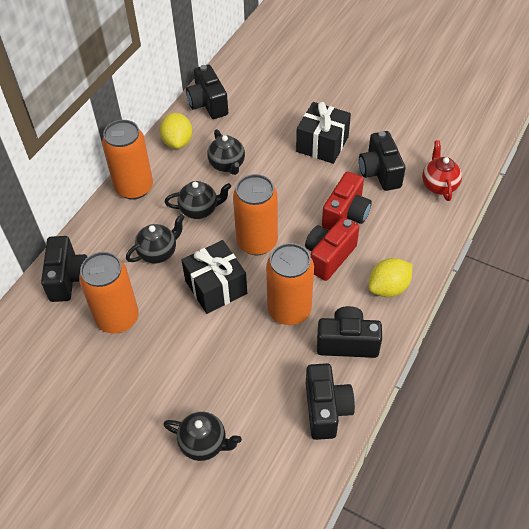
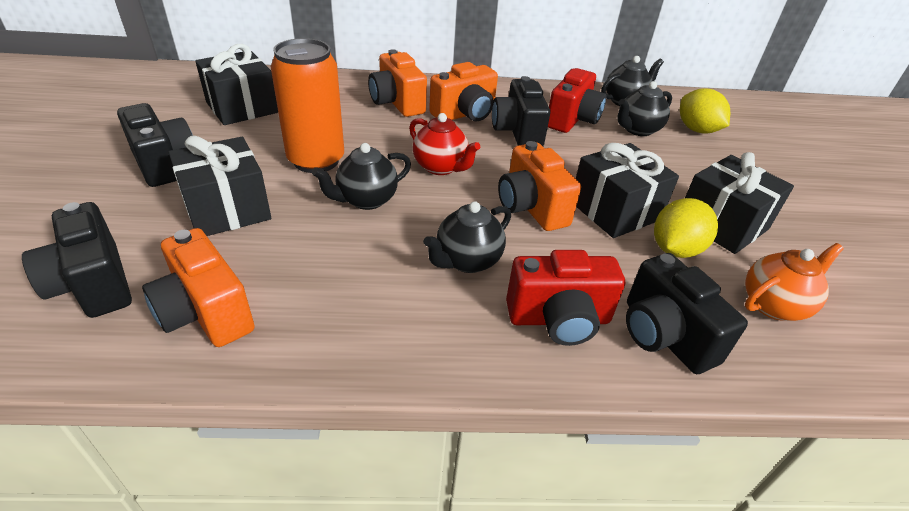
black camera: 5 -> 4
black gift: 2 -> 4
orange camera: 0 -> 4
orange can: 4 -> 1
orange teapot: 0 -> 1

